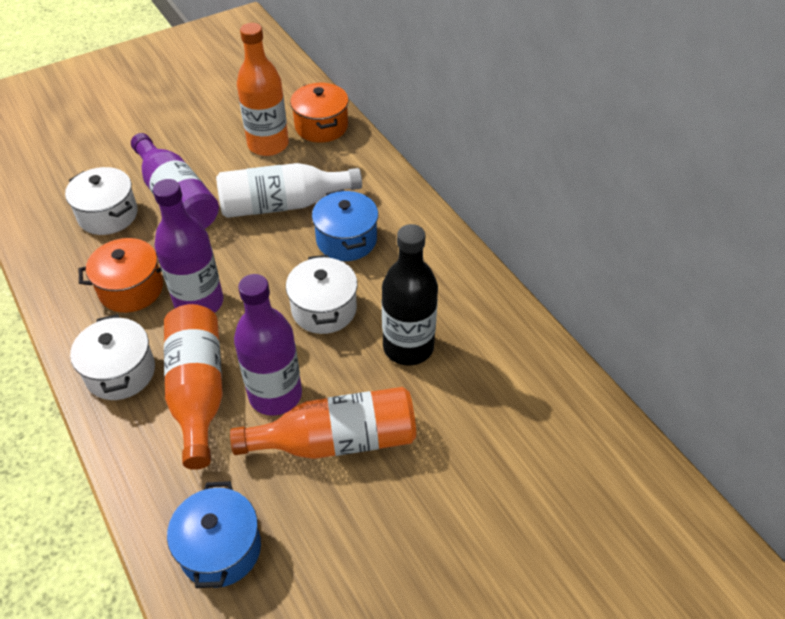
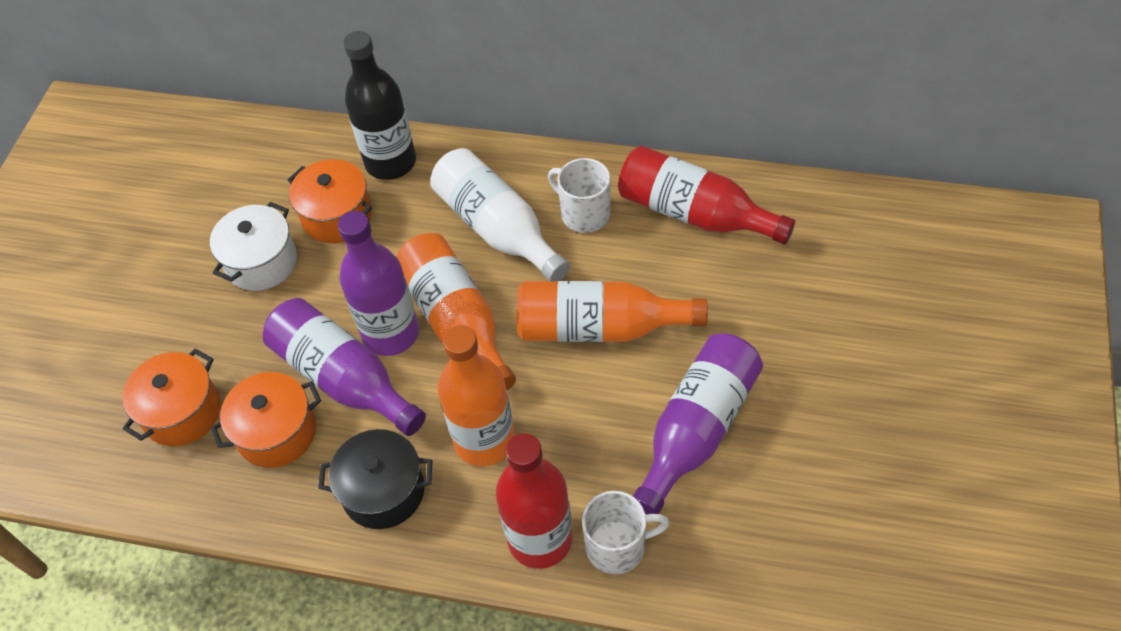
black pot: 0 -> 1
blue pot: 2 -> 0
orange pot: 2 -> 3
red bottle: 0 -> 2
white mug: 0 -> 2
white pot: 3 -> 1

